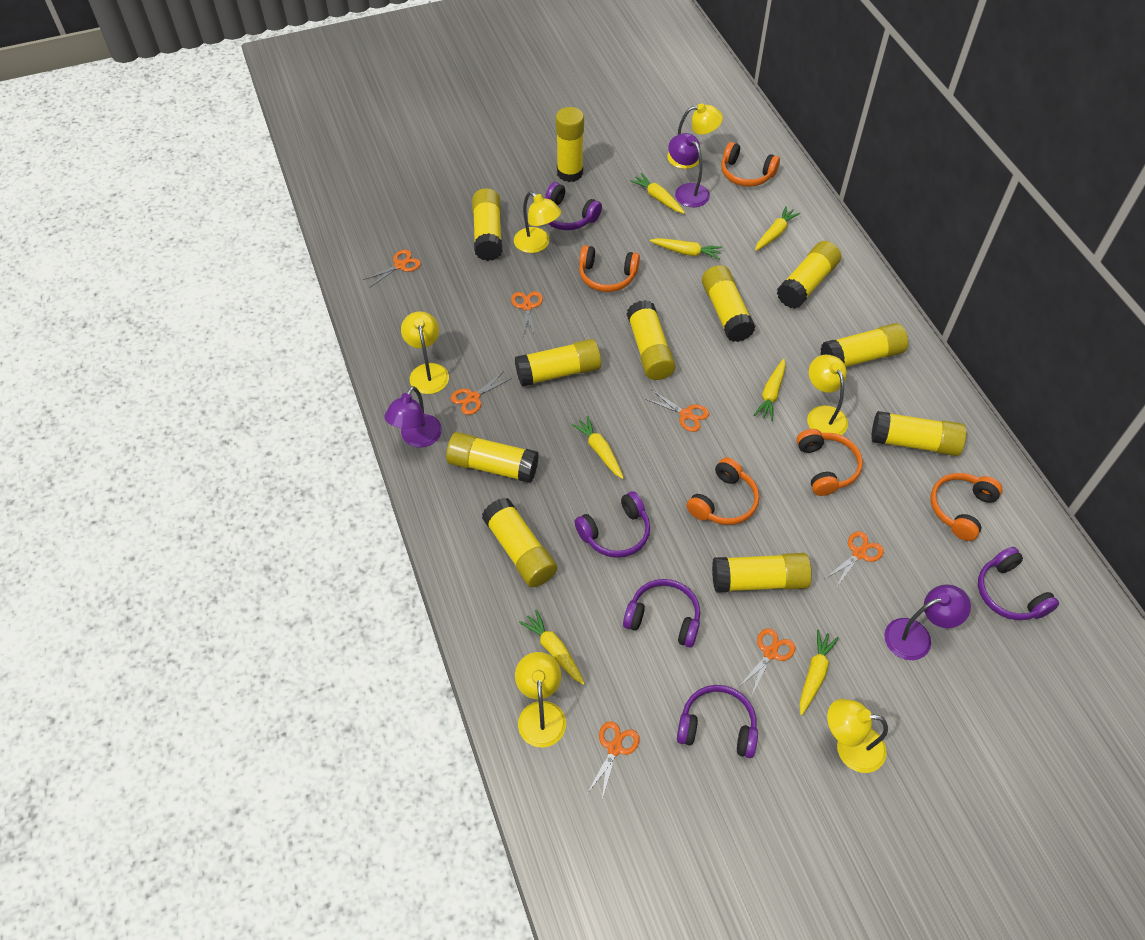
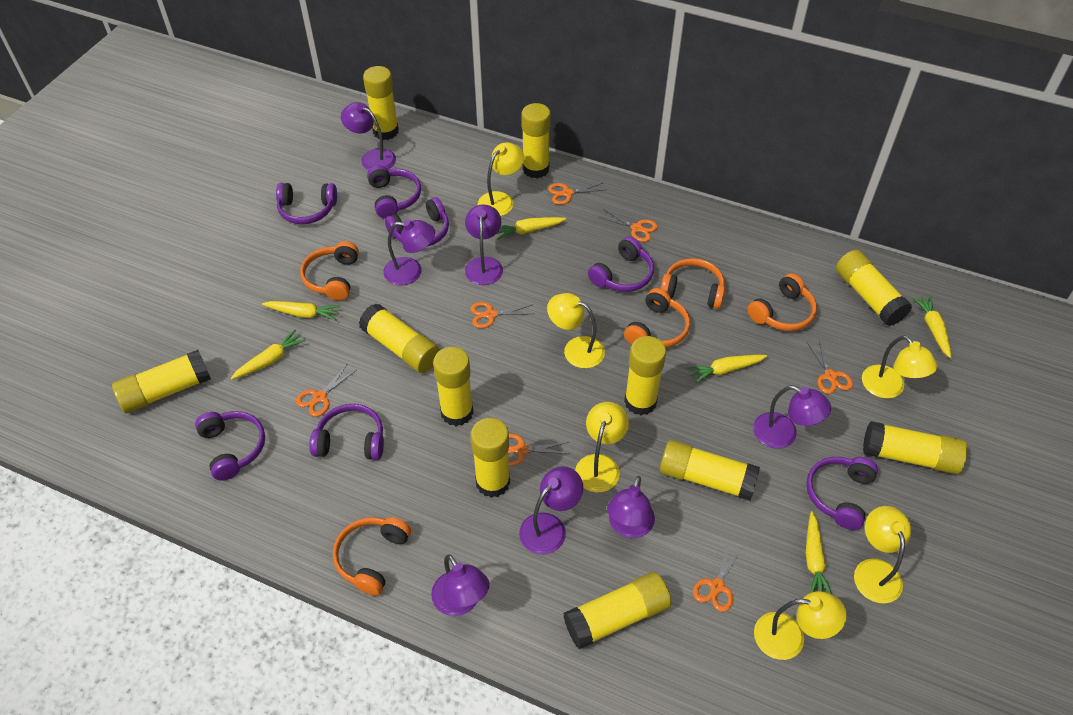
purple headphones: 5 -> 7
purple lamp: 3 -> 7
yellow carrot: 7 -> 6

